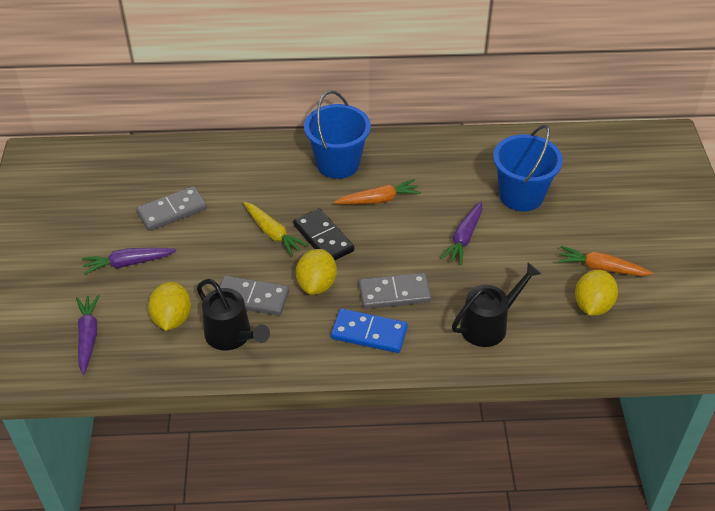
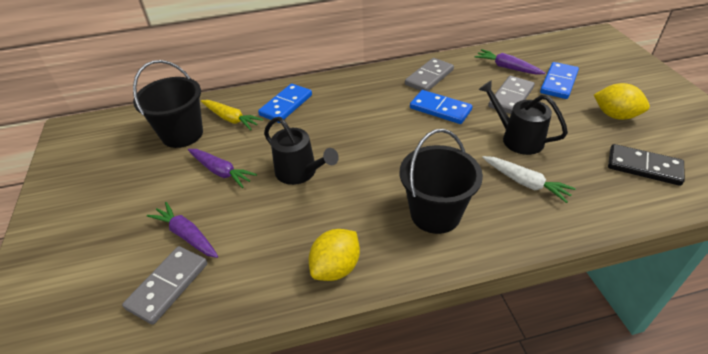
black bucket: 0 -> 2
blue bucket: 2 -> 0
blue domino: 1 -> 3
orange carrot: 2 -> 0
white carrot: 0 -> 1
yellow lemon: 3 -> 2

